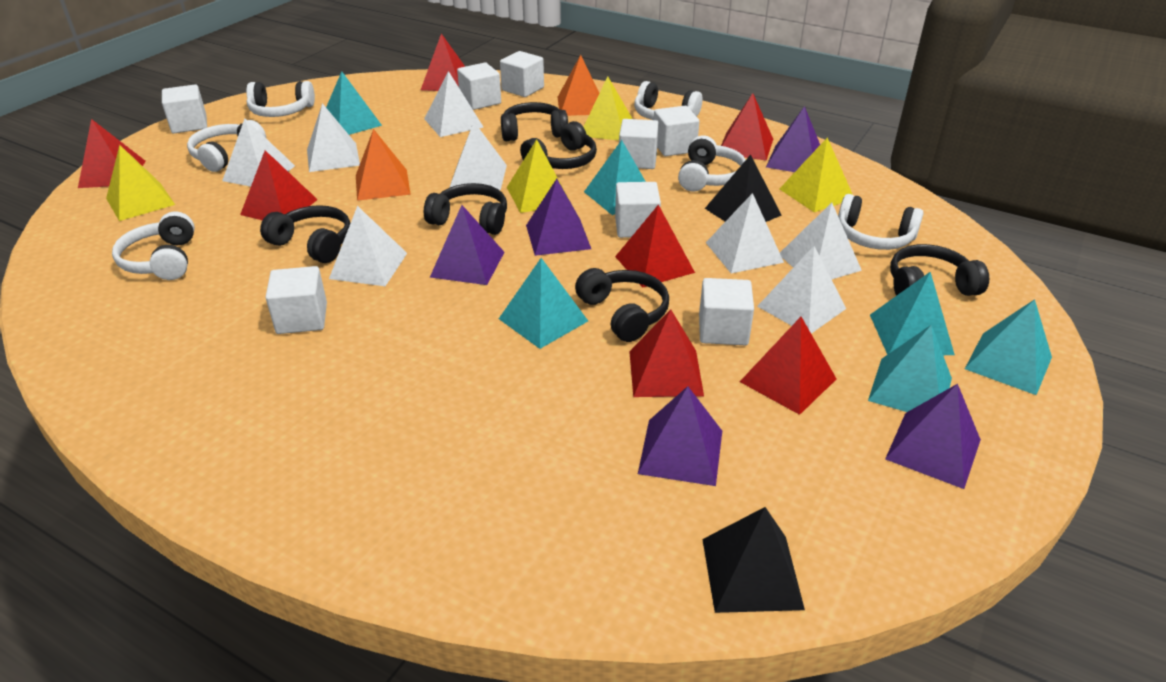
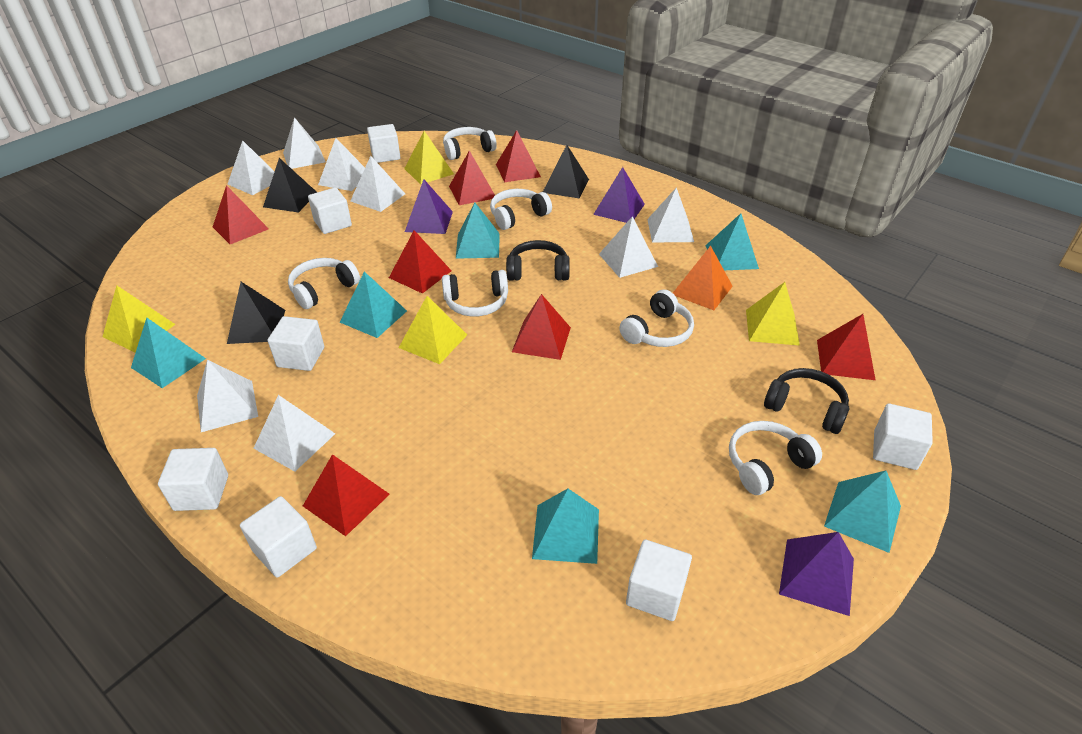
black headphones: 6 -> 2
black pyramid: 2 -> 3
orange pyramid: 2 -> 1
purple pyramid: 5 -> 3
white cube: 8 -> 7

